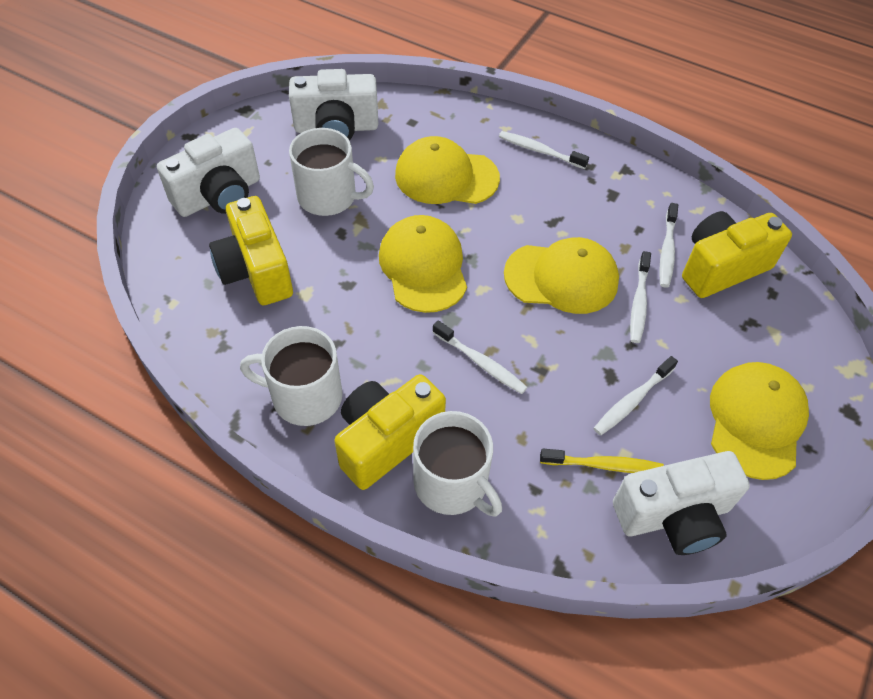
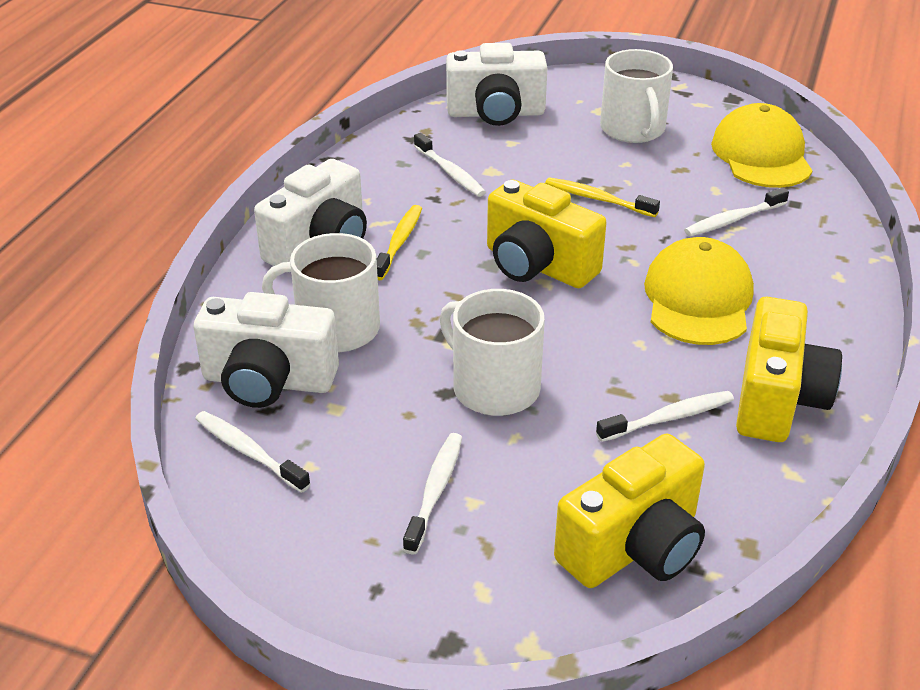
yellow cap: 4 -> 2
yellow toothbrush: 1 -> 2

